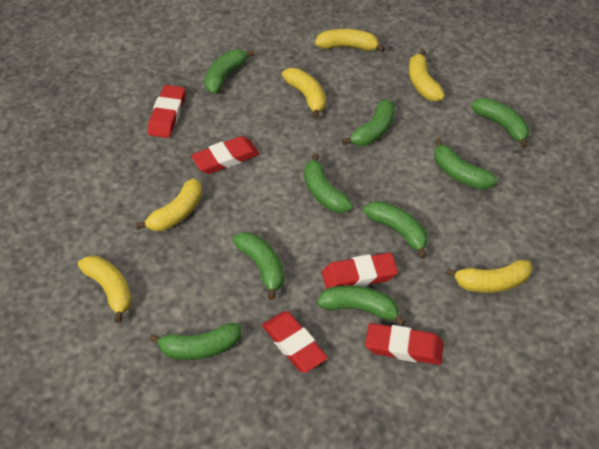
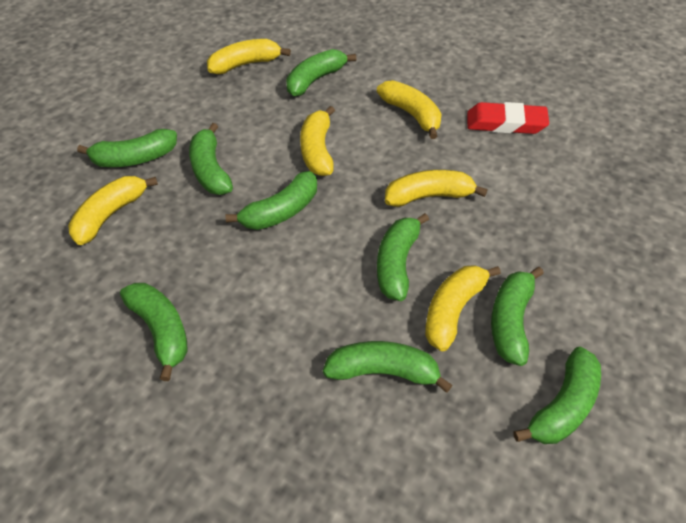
red eraser: 5 -> 1

